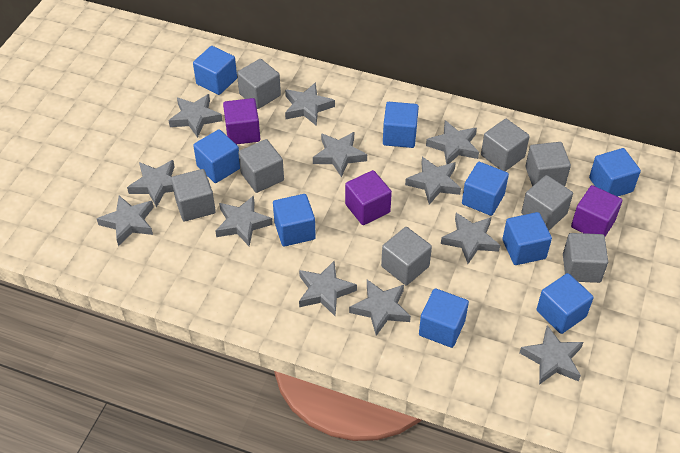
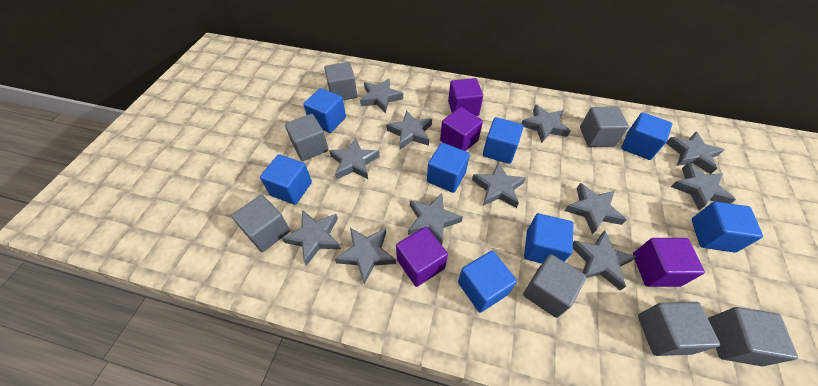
blue cube: 9 -> 8
grey cube: 8 -> 7
purple cube: 3 -> 4

